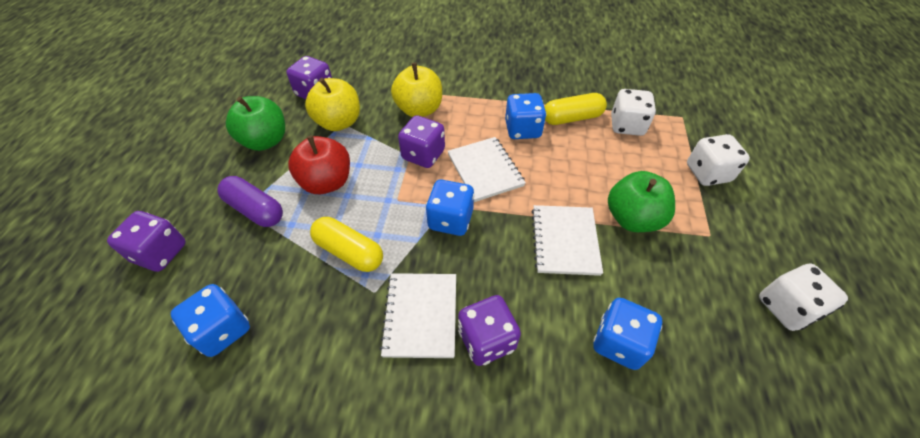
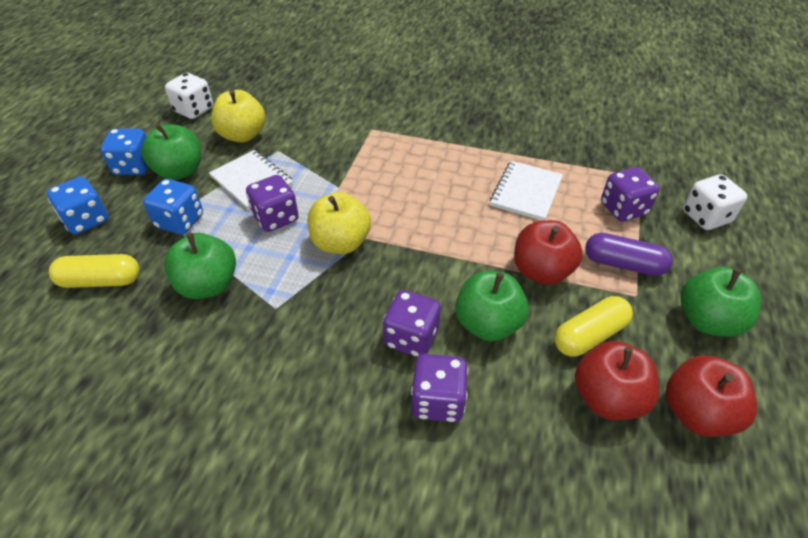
blue dice: 4 -> 3
green apple: 2 -> 4
red apple: 1 -> 3
white dice: 3 -> 2
white notebook: 3 -> 2

